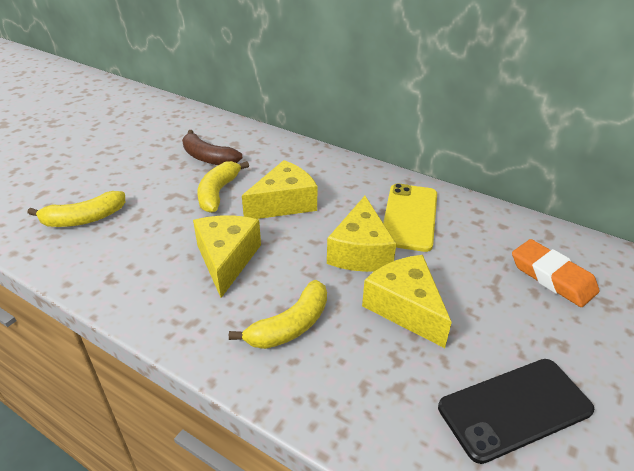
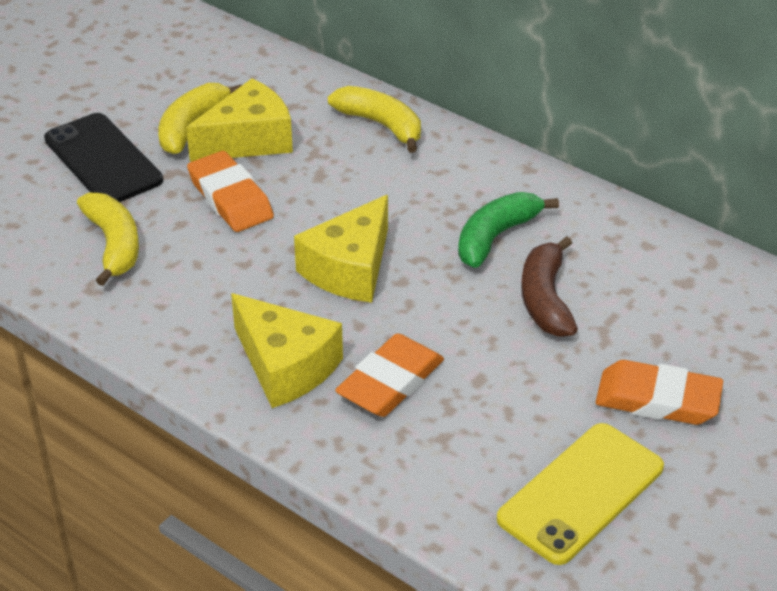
green banana: 0 -> 1
orange eraser: 1 -> 3
yellow cheese: 4 -> 3

